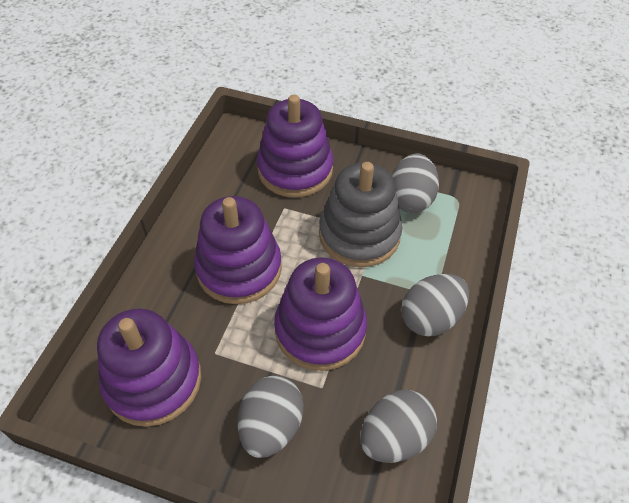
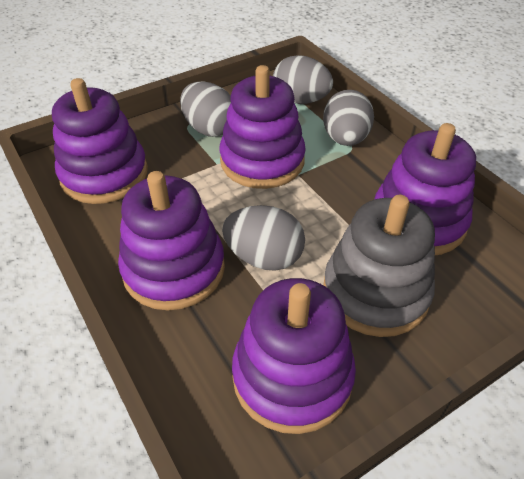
purple stacking toy: 4 -> 5

